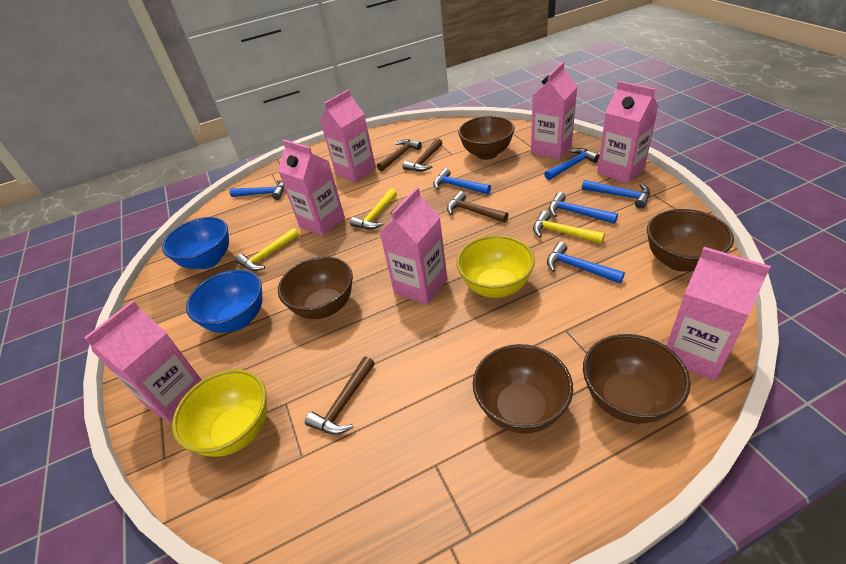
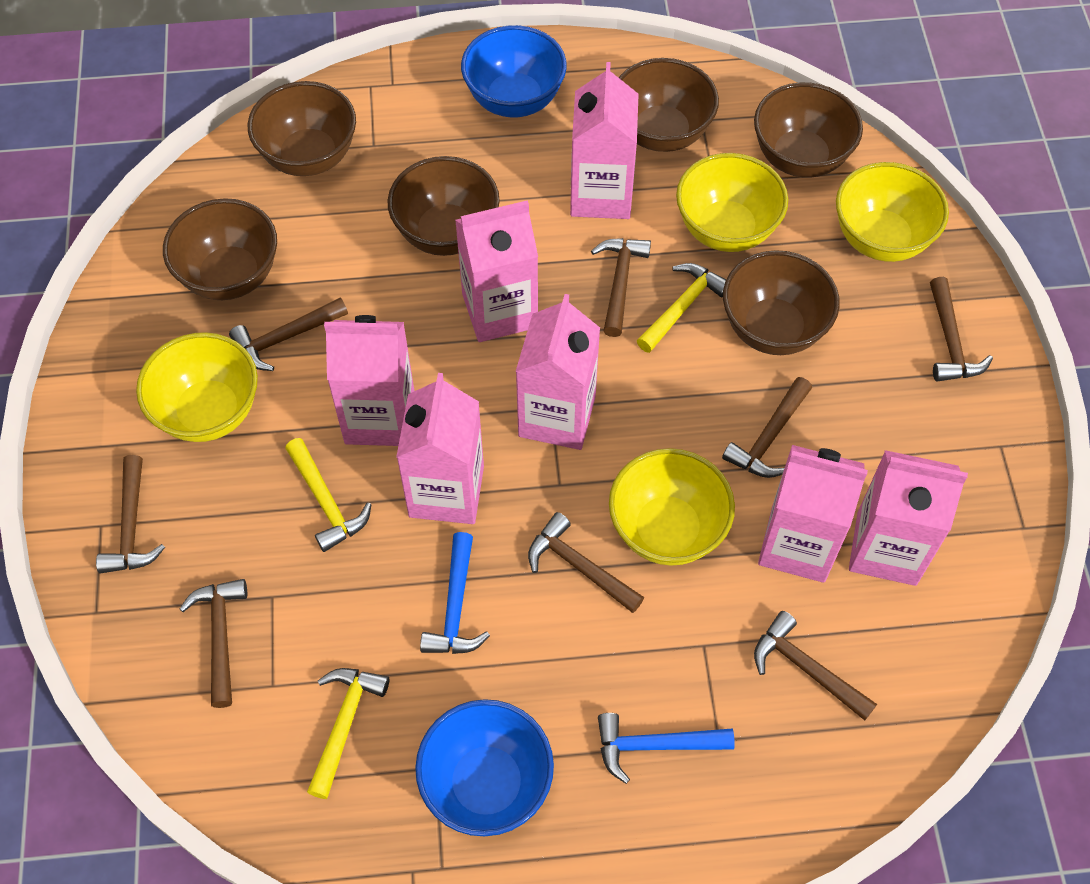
blue hammer: 6 -> 2
brown bowl: 5 -> 6
brown hammer: 4 -> 8
yellow bowl: 2 -> 4

